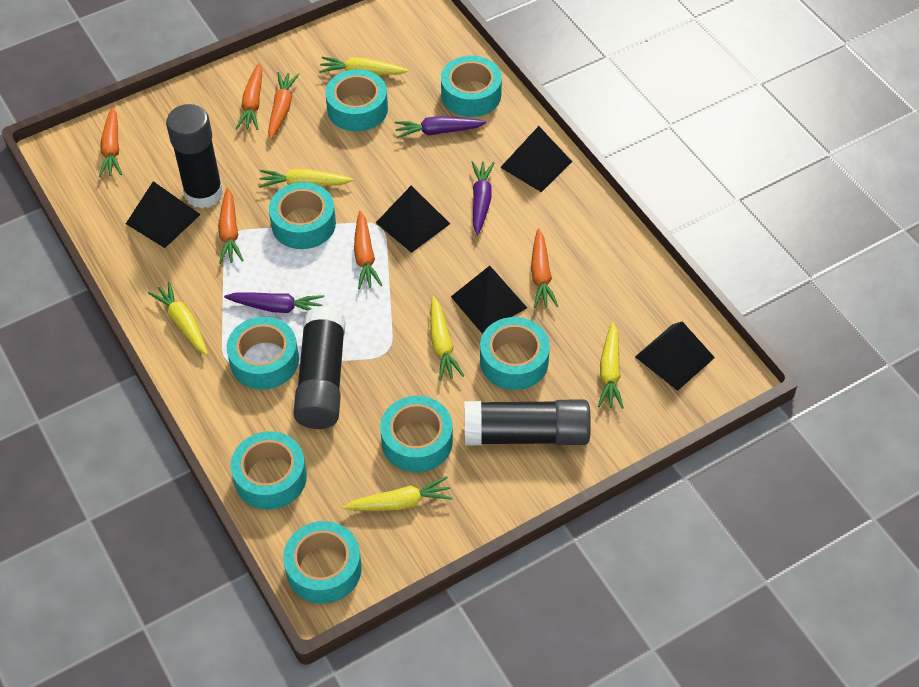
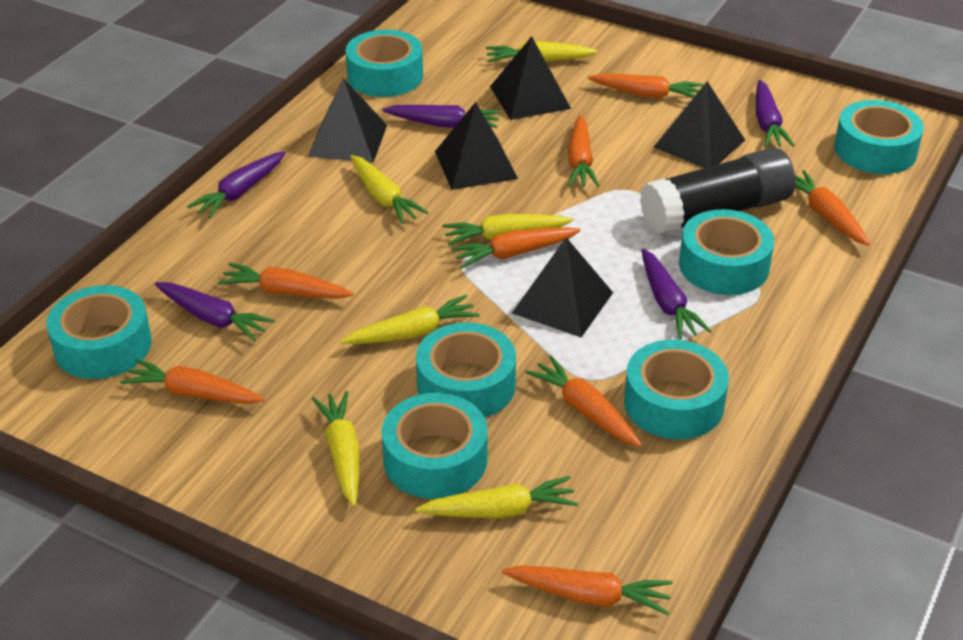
black glue stick: 3 -> 1
orange carrot: 6 -> 8
purple carrot: 3 -> 5
turquoise tape: 8 -> 7

